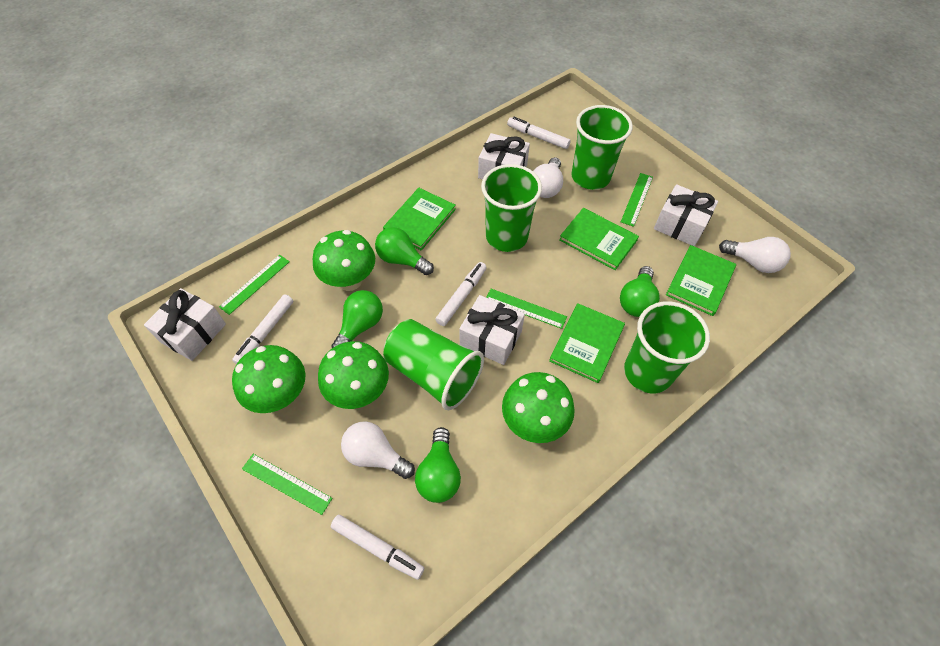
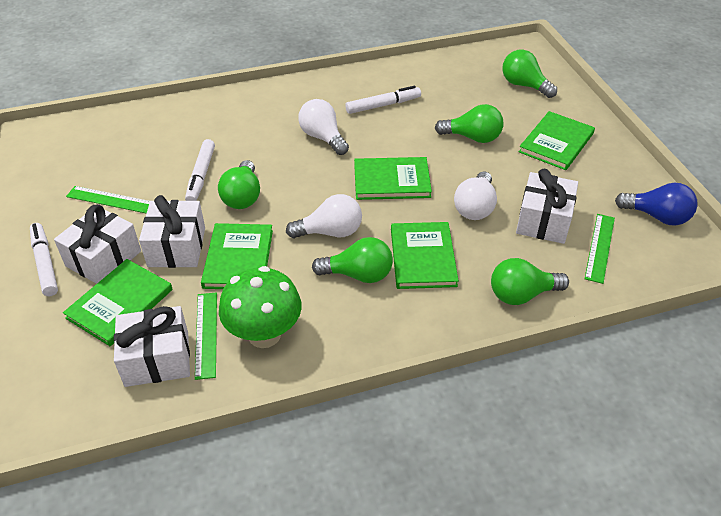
blue light bulb: 0 -> 1
green book: 4 -> 5
green cup: 4 -> 0
green light bulb: 4 -> 5
green mushroom: 4 -> 1
green ruler: 4 -> 3
white marker: 4 -> 3

